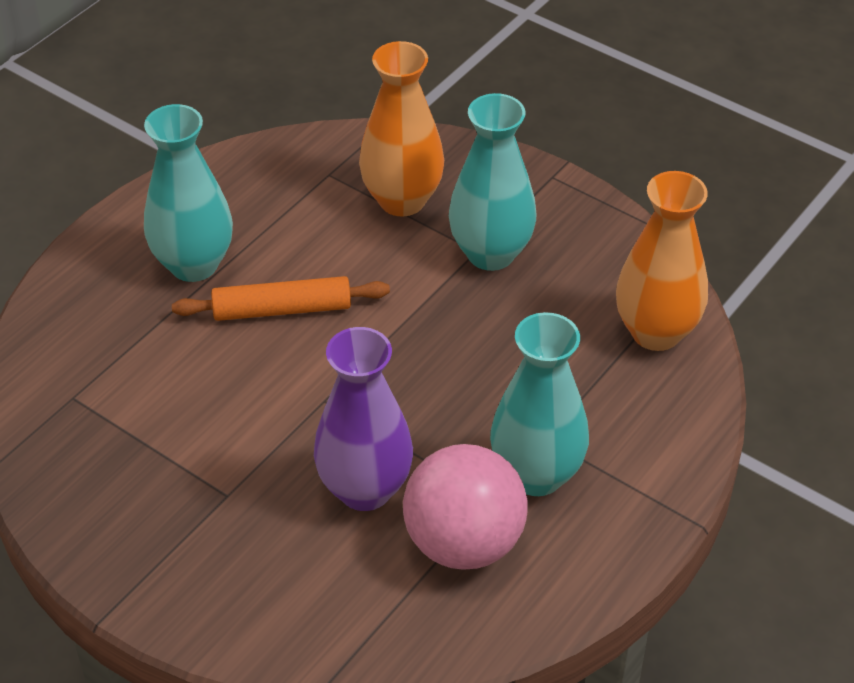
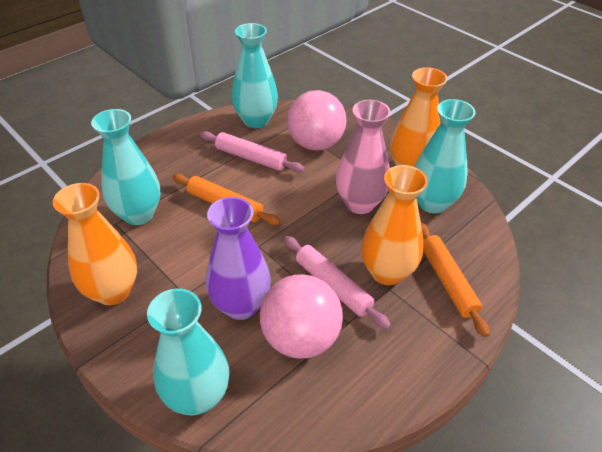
orange rolling pin: 1 -> 2
orange vase: 2 -> 3
pink ball: 1 -> 2
pink rolling pin: 0 -> 2
pink vase: 0 -> 1
turquoise vase: 3 -> 4

